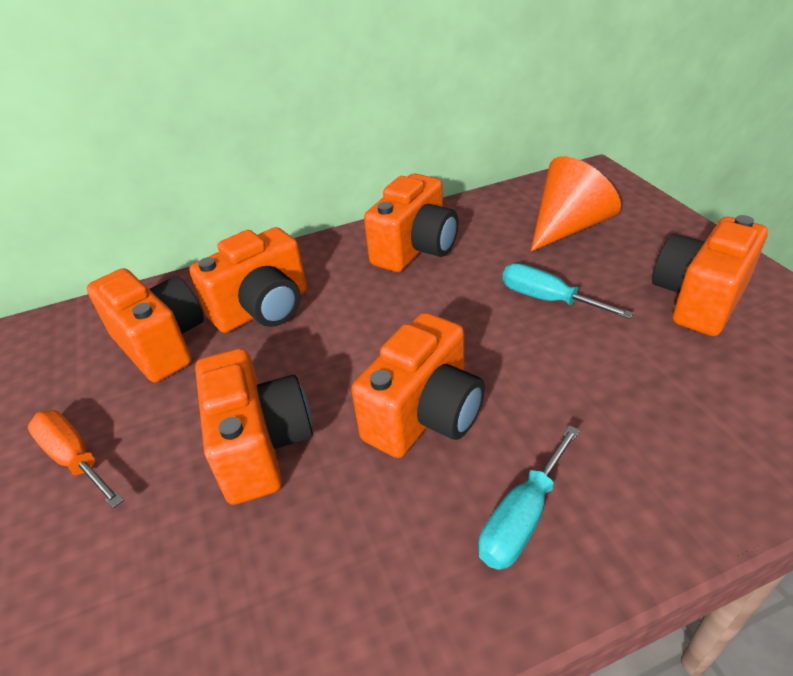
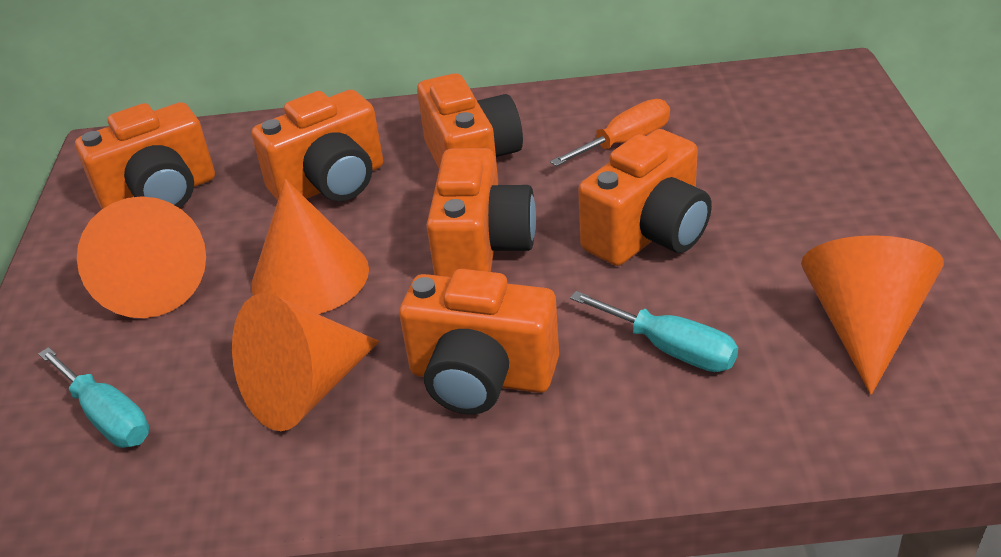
orange cone: 1 -> 4

